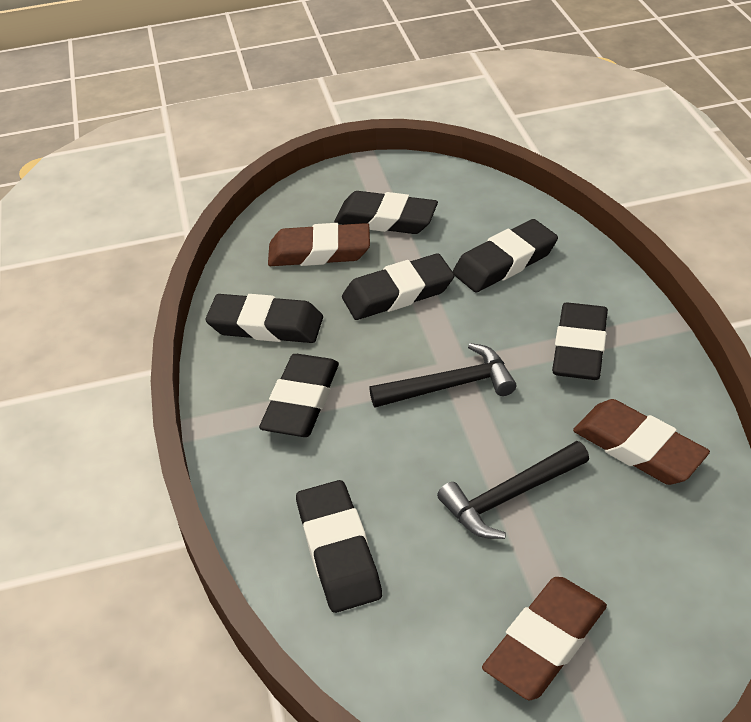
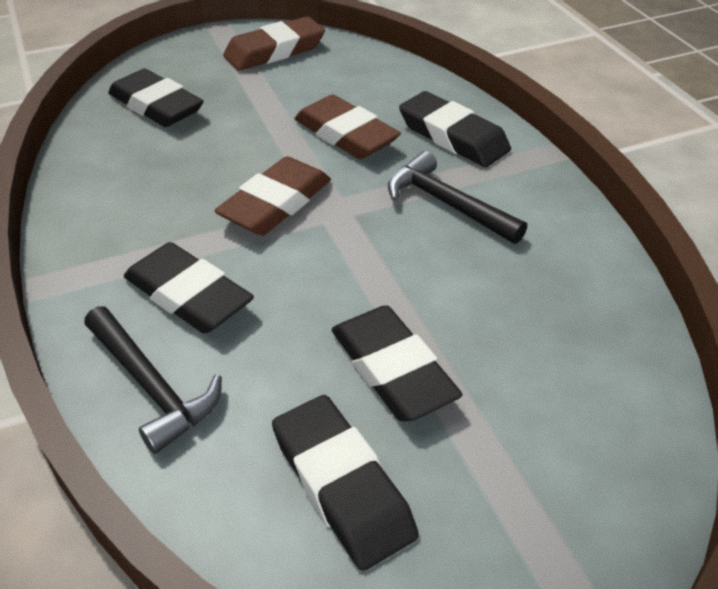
black eraser: 7 -> 5

